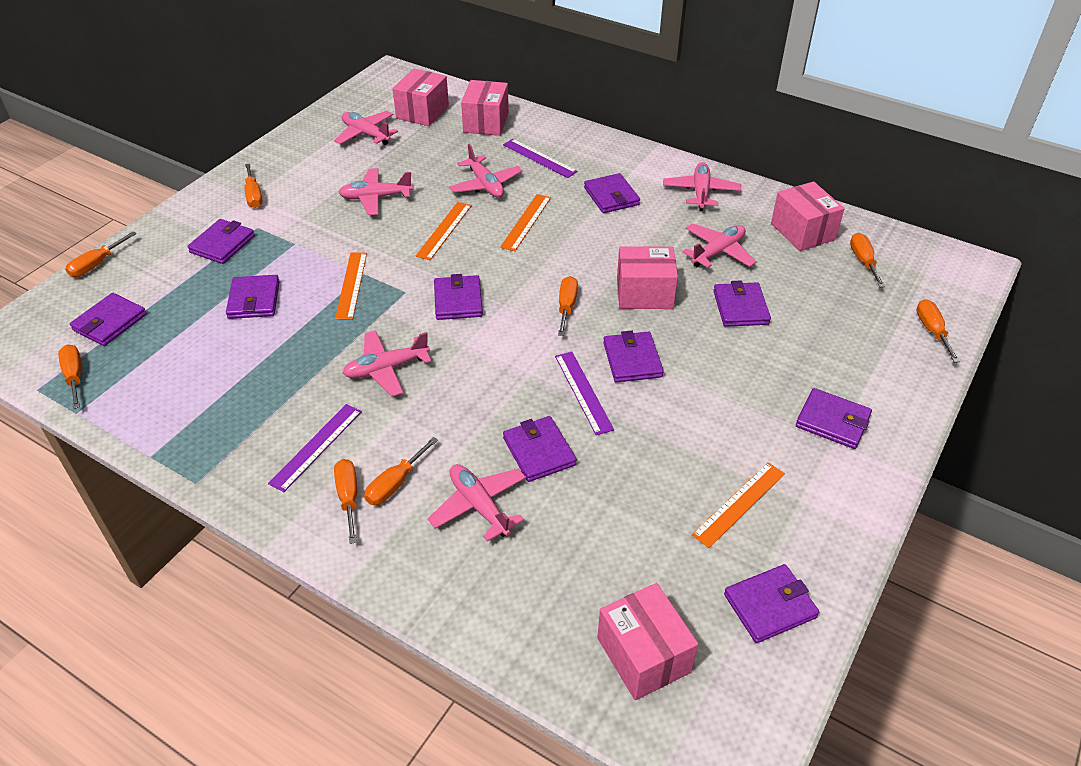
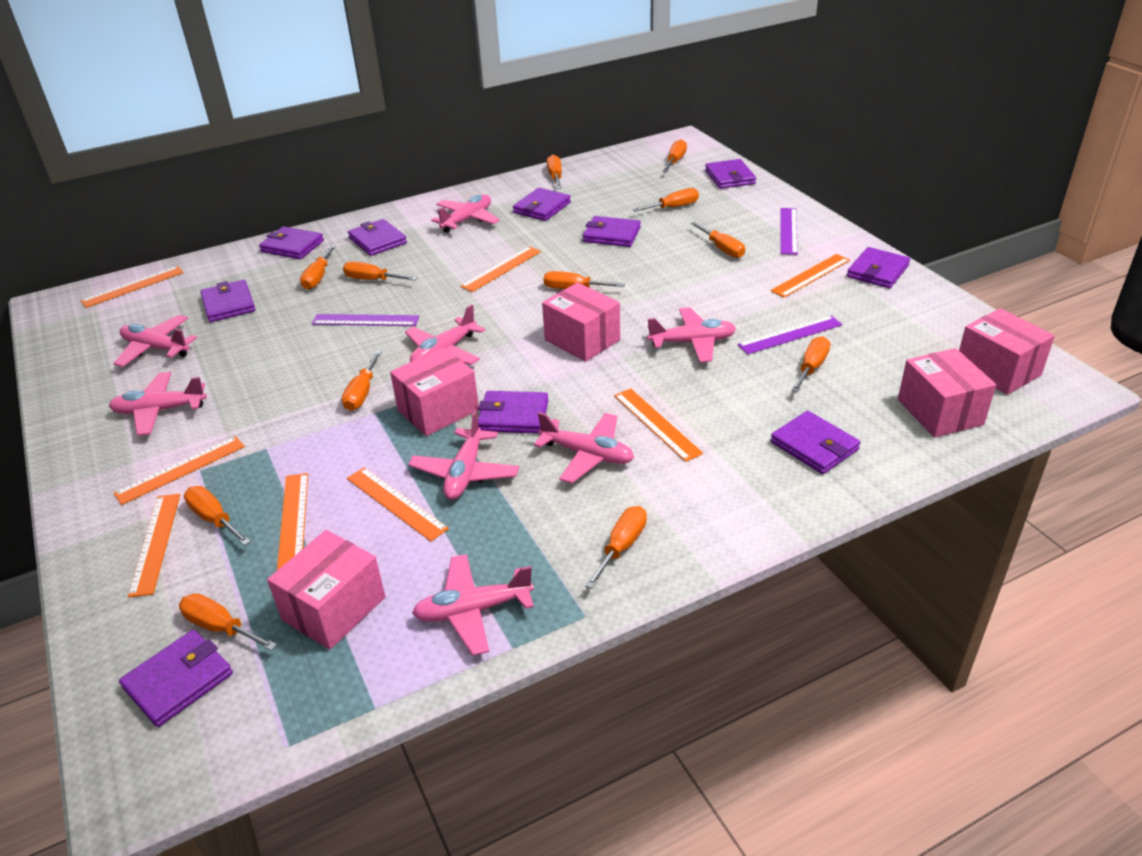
orange ruler: 4 -> 8
orange screwdriver: 8 -> 12
pink plane: 7 -> 8

